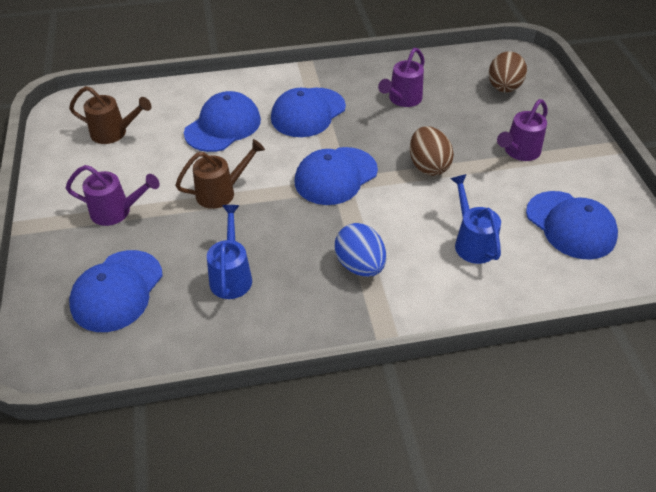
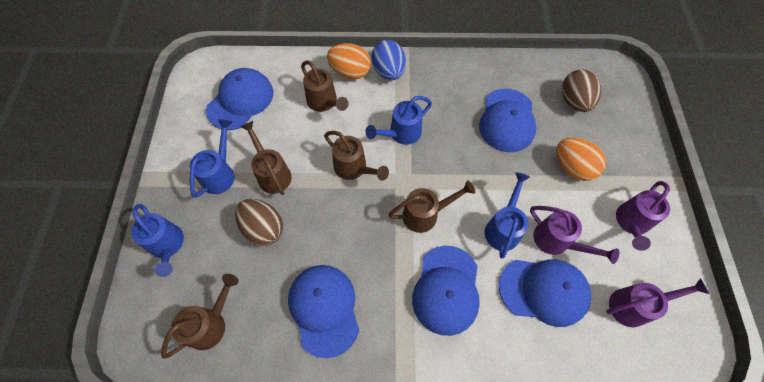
blue watering can: 2 -> 4
brown watering can: 2 -> 5
orange egg: 0 -> 2

